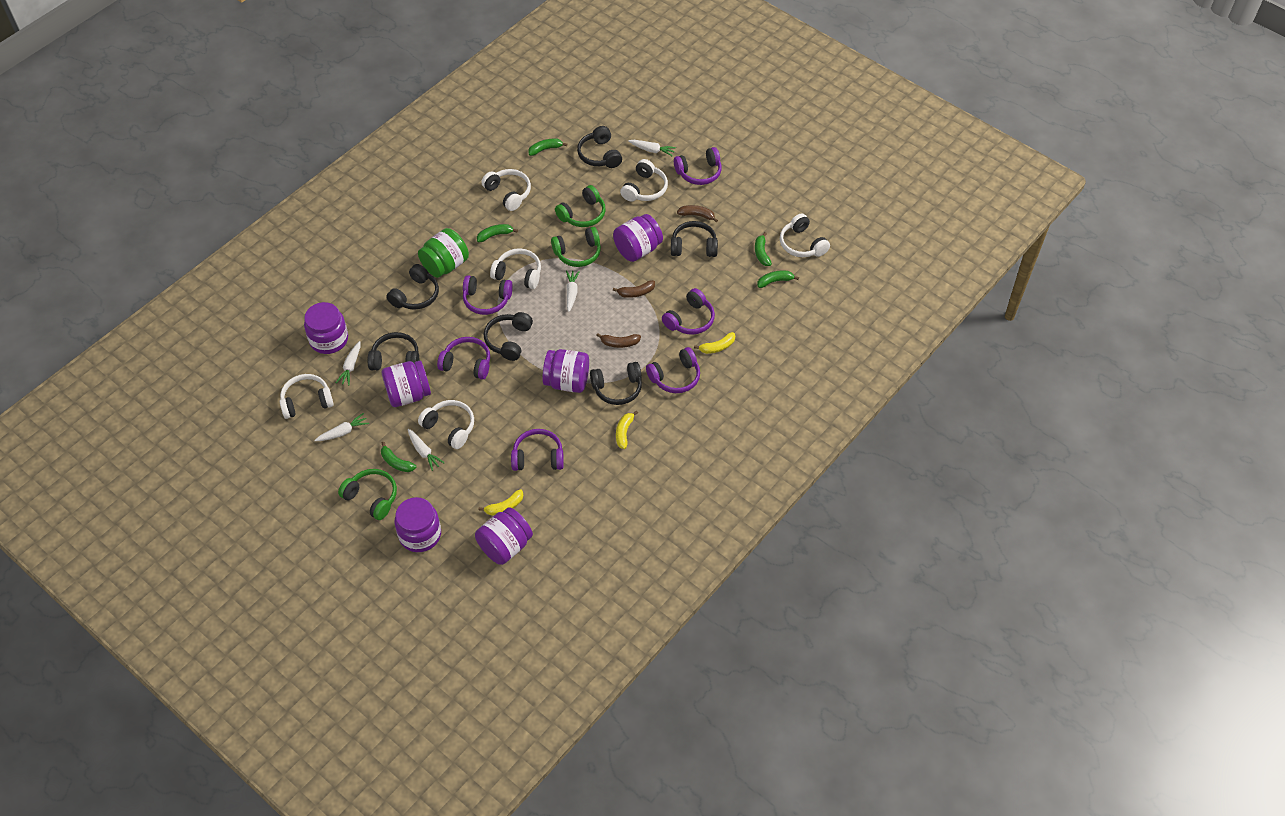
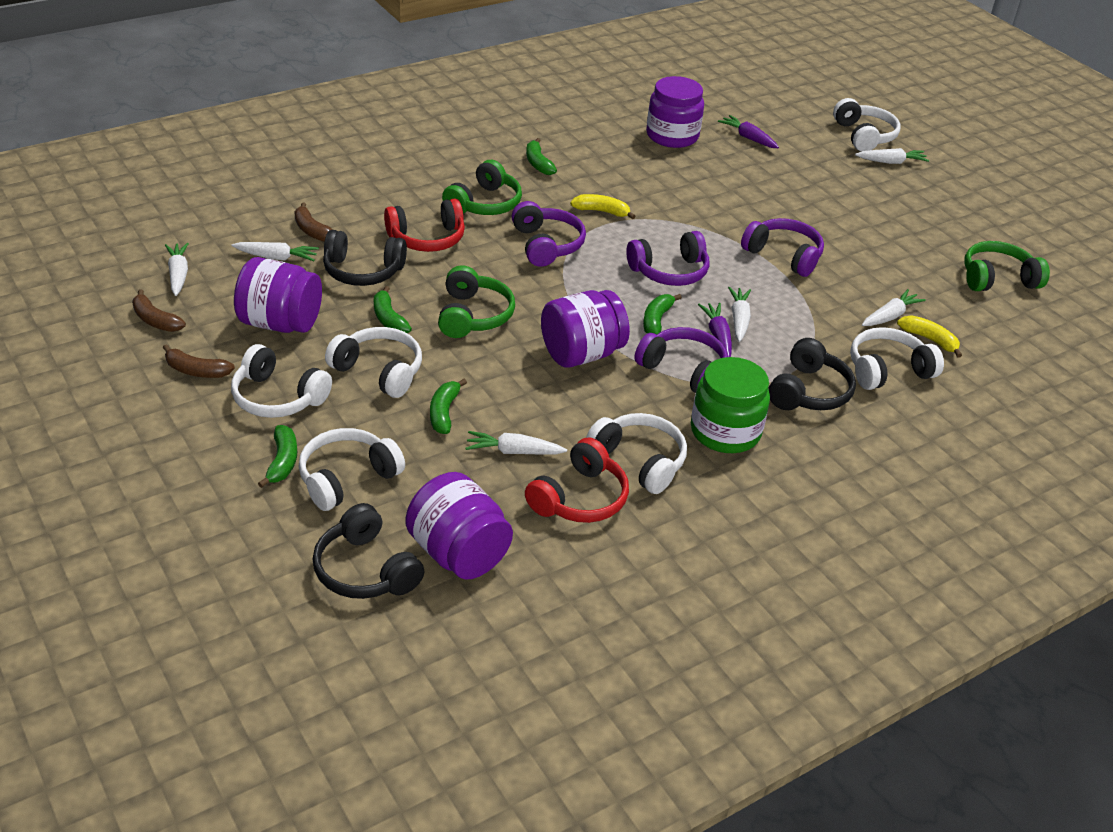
black headphones: 6 -> 3
purple carrot: 0 -> 2
purple headphones: 6 -> 4
purple jar: 6 -> 4
red headphones: 0 -> 2
white carrot: 5 -> 6
yellow banana: 3 -> 2

